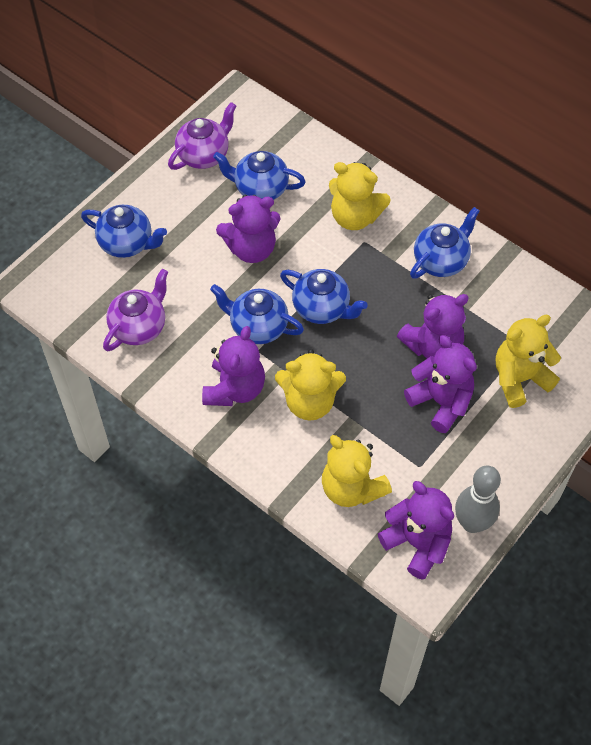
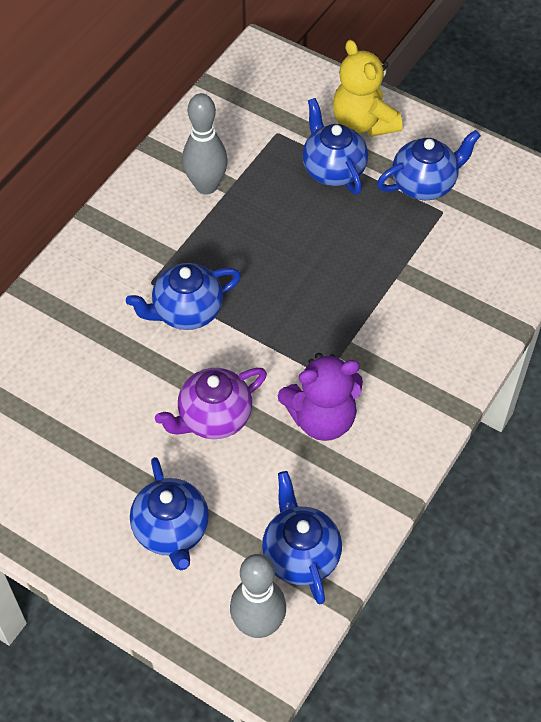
grey bowling pin: 1 -> 2
purple teapot: 2 -> 1
purple teddy bear: 5 -> 1
yellow teddy bear: 4 -> 1

